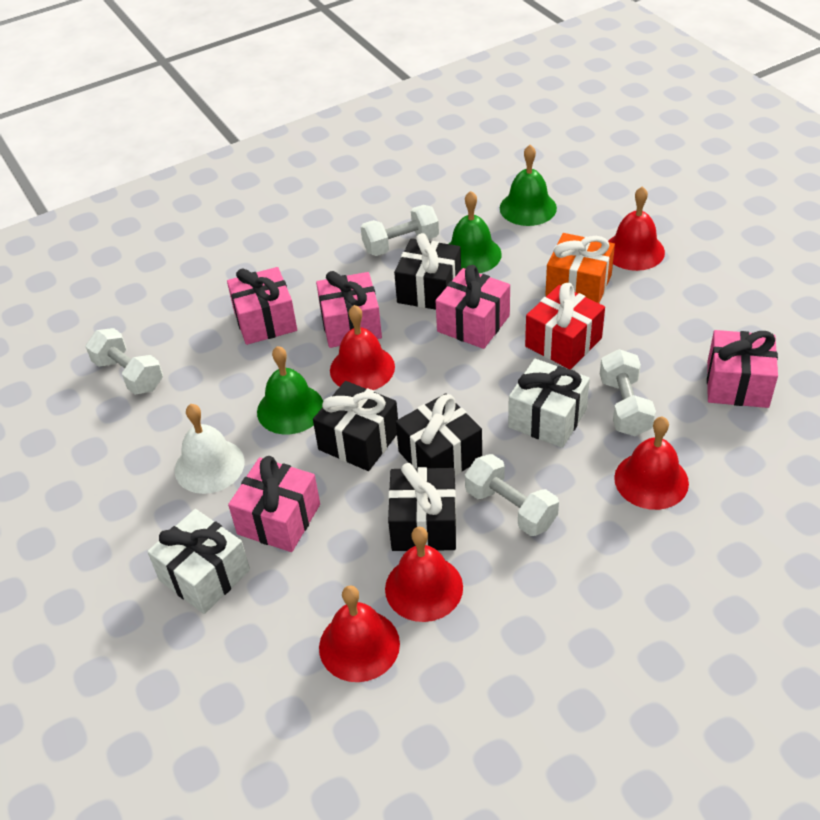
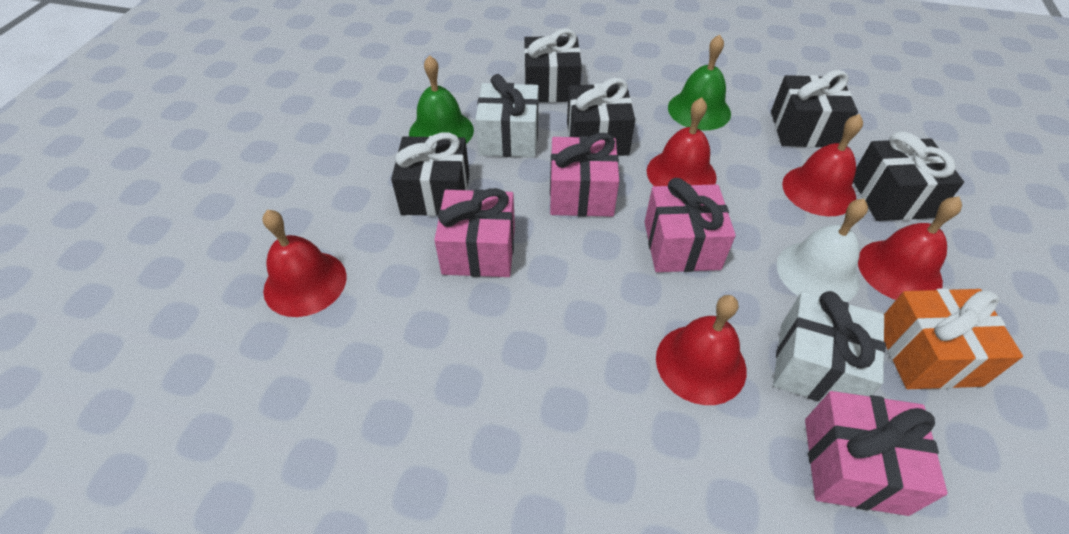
black gift: 4 -> 5
green bell: 3 -> 2
pink gift: 5 -> 4
red gift: 1 -> 0
white dumbbell: 4 -> 0

